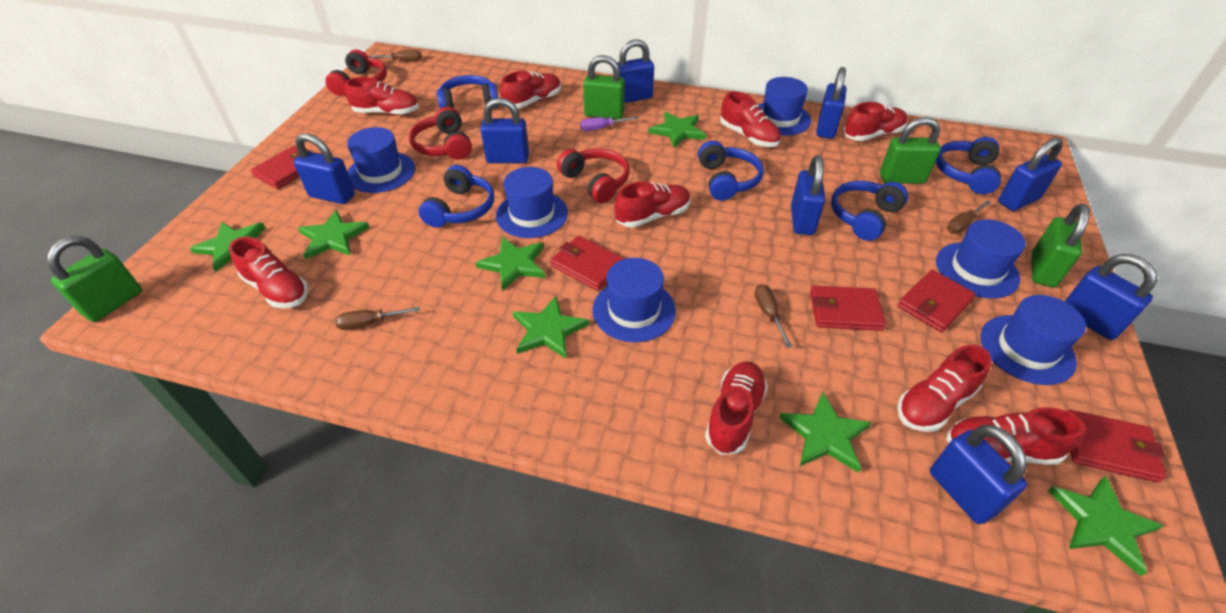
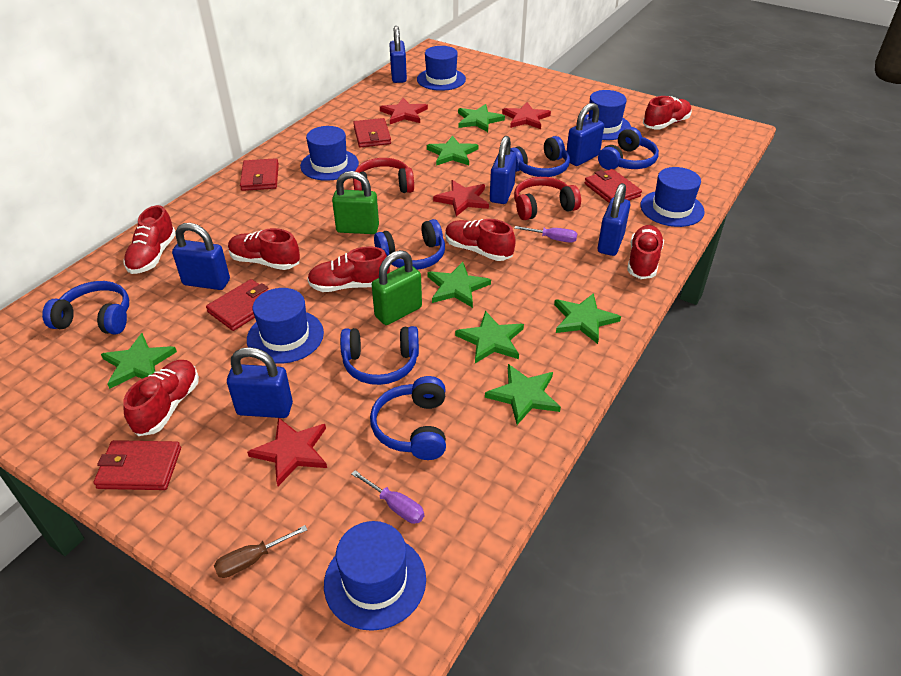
blue headphones: 5 -> 6
blue padlock: 8 -> 6
brown screwdriver: 4 -> 1
green padlock: 4 -> 2
purple screwdriver: 1 -> 2
red headphones: 3 -> 2
red shoe: 9 -> 7
red star: 0 -> 4

